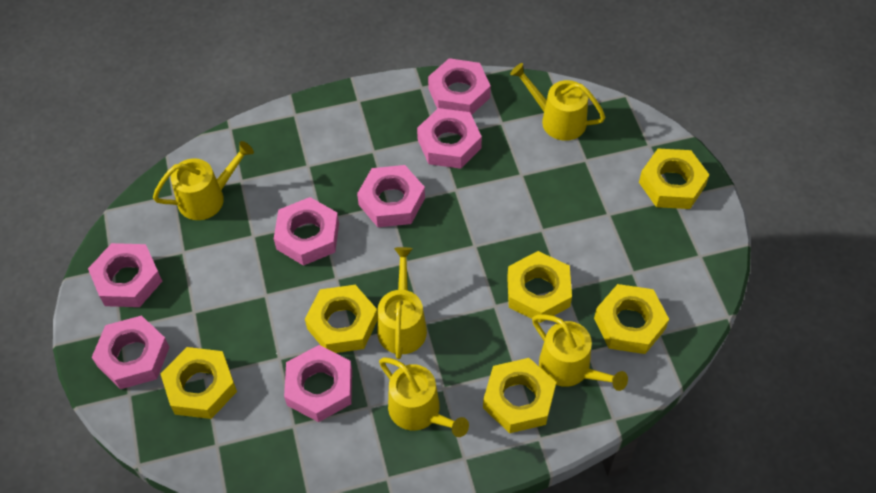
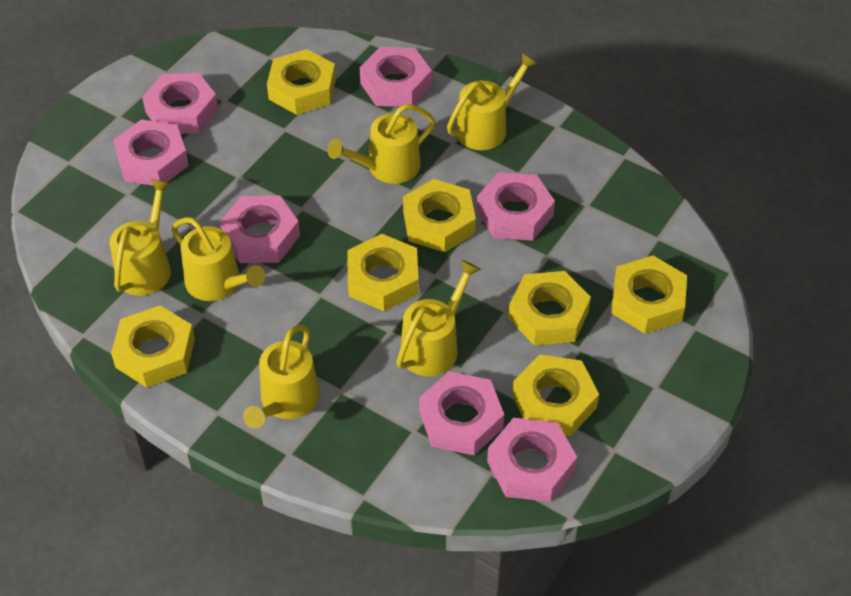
yellow nut: 6 -> 7
yellow watering can: 5 -> 6

